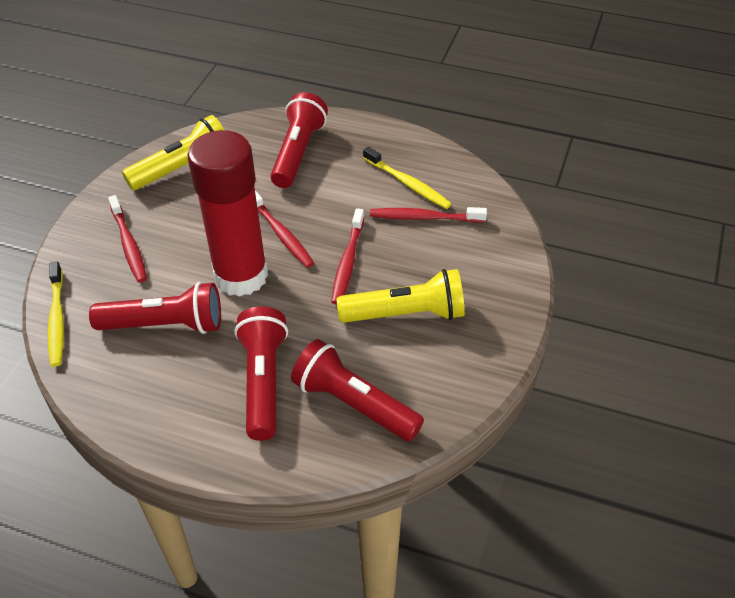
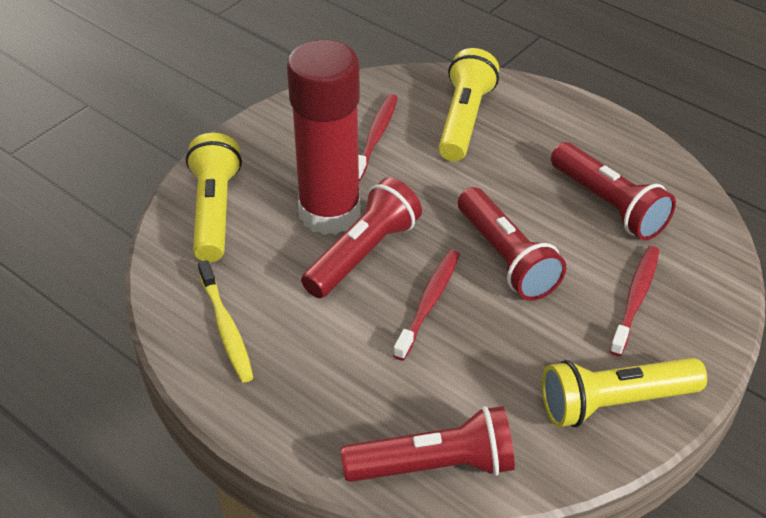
red toothbrush: 4 -> 3
yellow flashlight: 2 -> 3
yellow toothbrush: 2 -> 1

